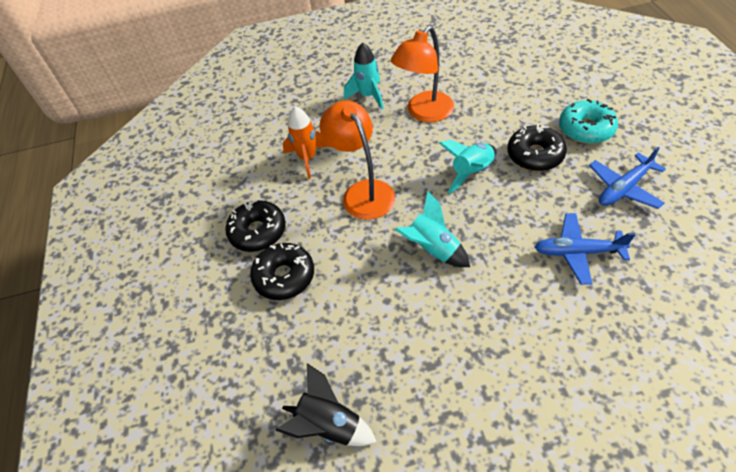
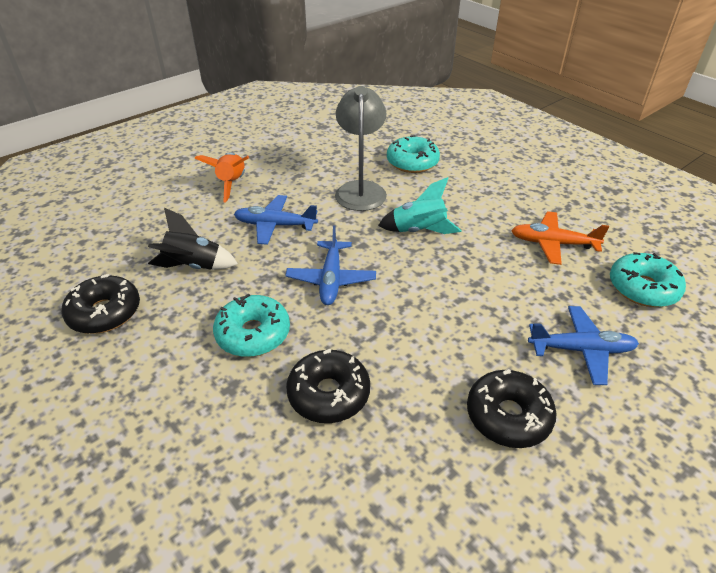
blue plane: 2 -> 3
grey lamp: 0 -> 1
orange lamp: 2 -> 0
orange plane: 0 -> 1
turquoise donut: 1 -> 3
turquoise rocket: 3 -> 1

